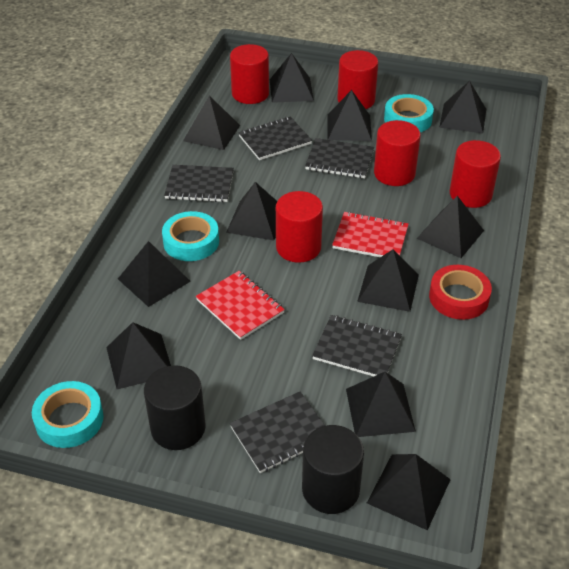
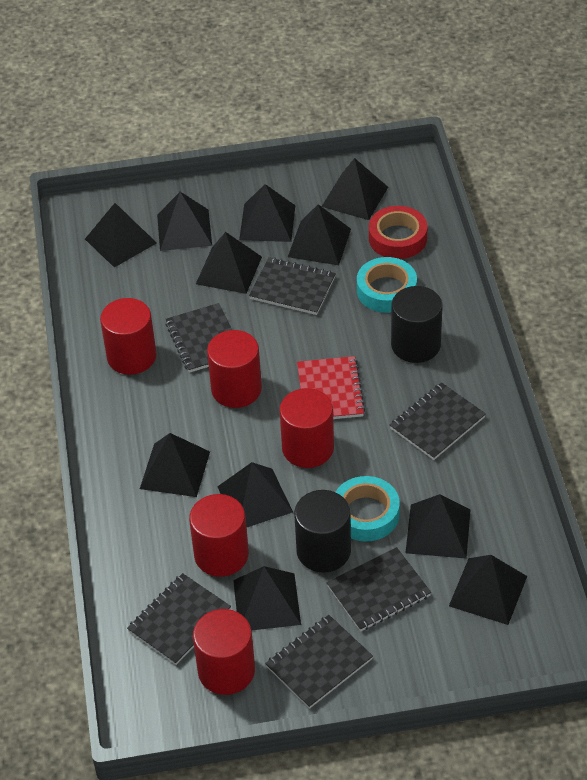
black notebook: 5 -> 6
red notebook: 2 -> 1
turquoise tape: 3 -> 2

